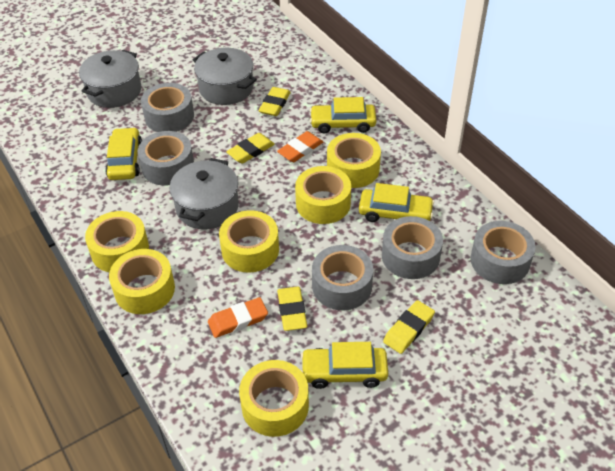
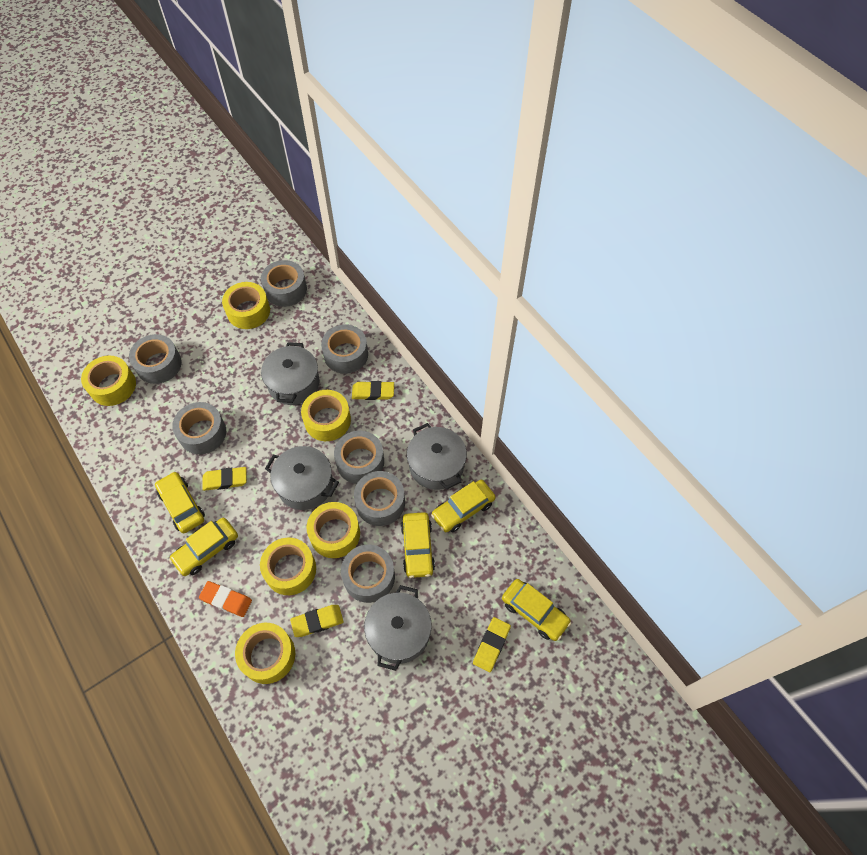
grey pot: 3 -> 4
grey tape: 5 -> 7
orange eraser: 2 -> 1
yellow car: 4 -> 5

